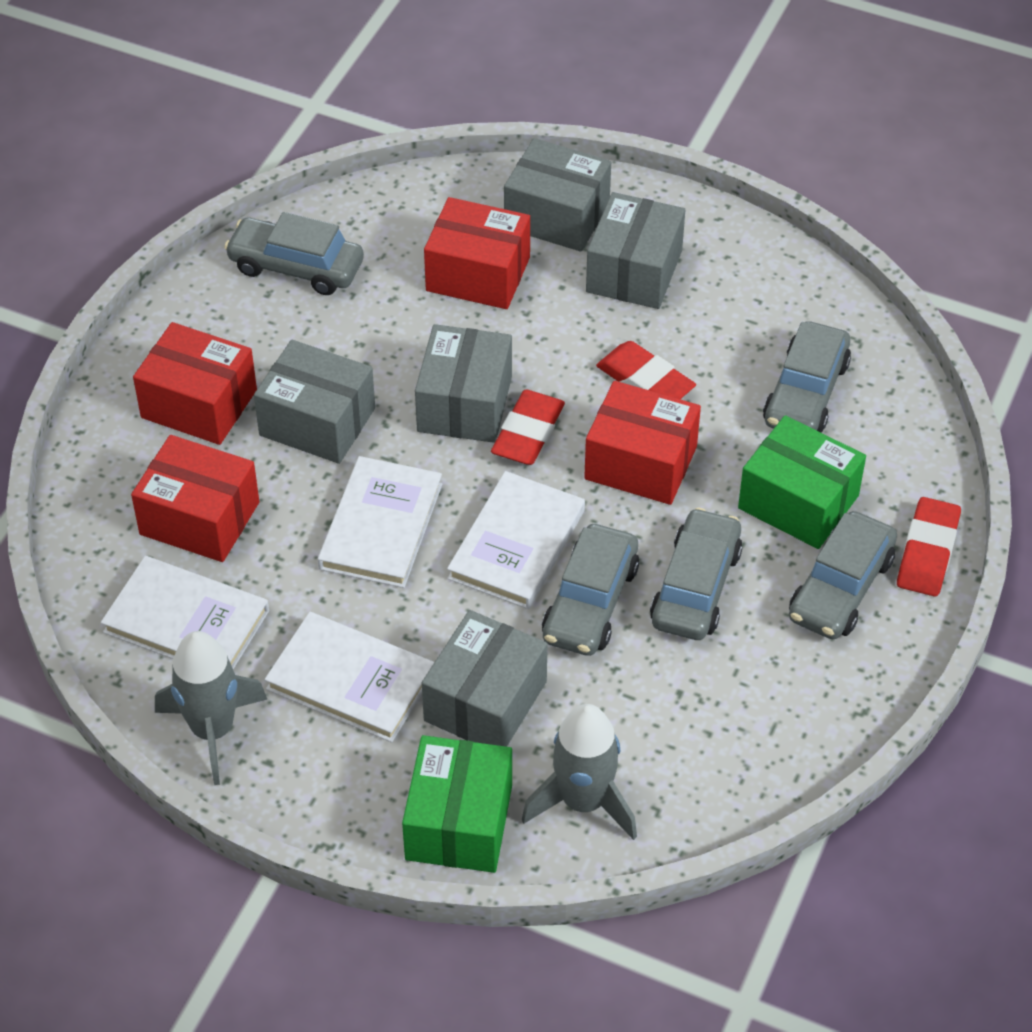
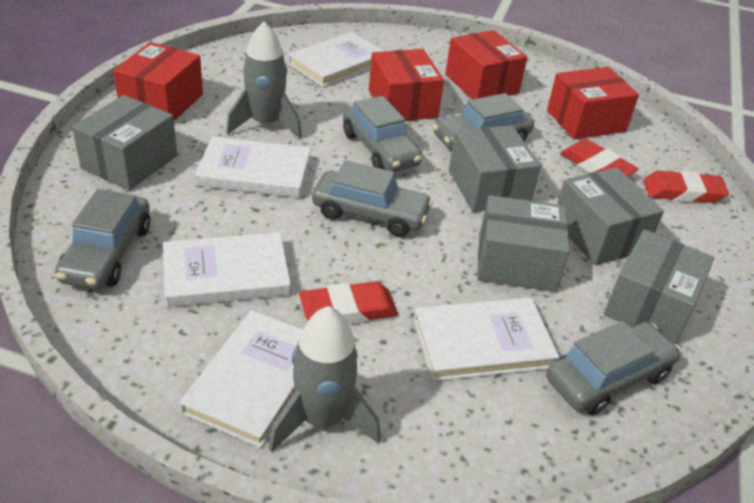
green box: 2 -> 0
white book: 4 -> 5

